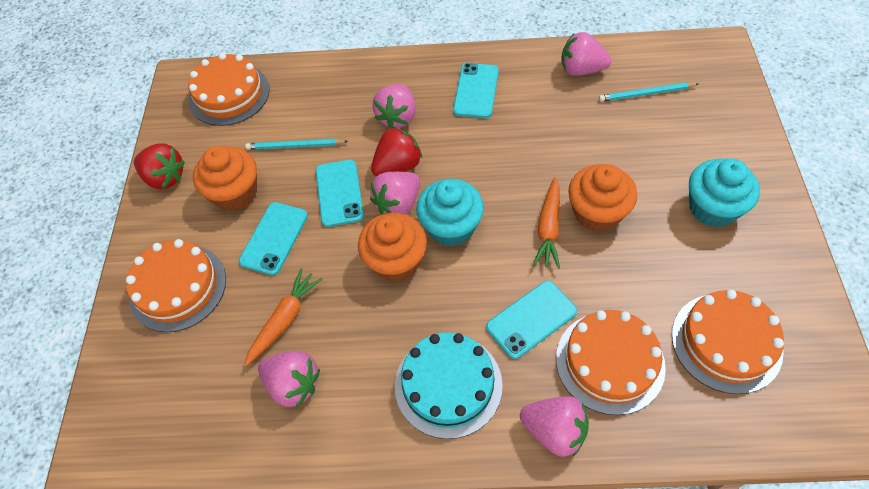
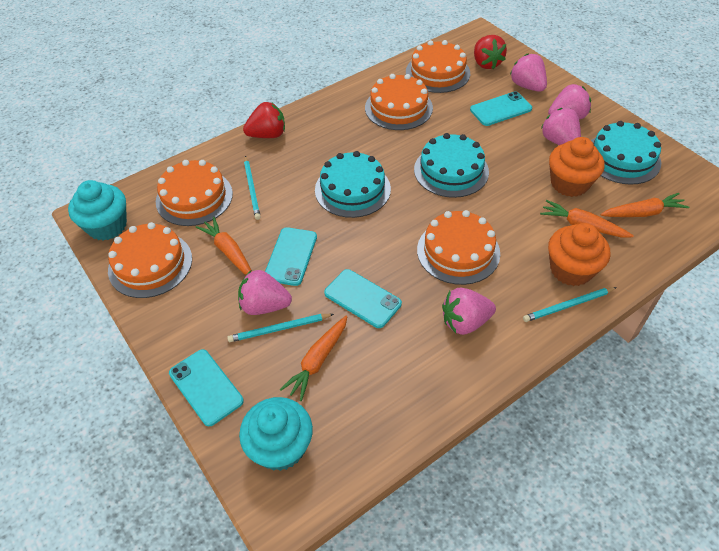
orange cake: 4 -> 5
orange carrot: 2 -> 4
orange cupcake: 3 -> 2
turquoise cake: 1 -> 3
turquoise pencil: 2 -> 3

